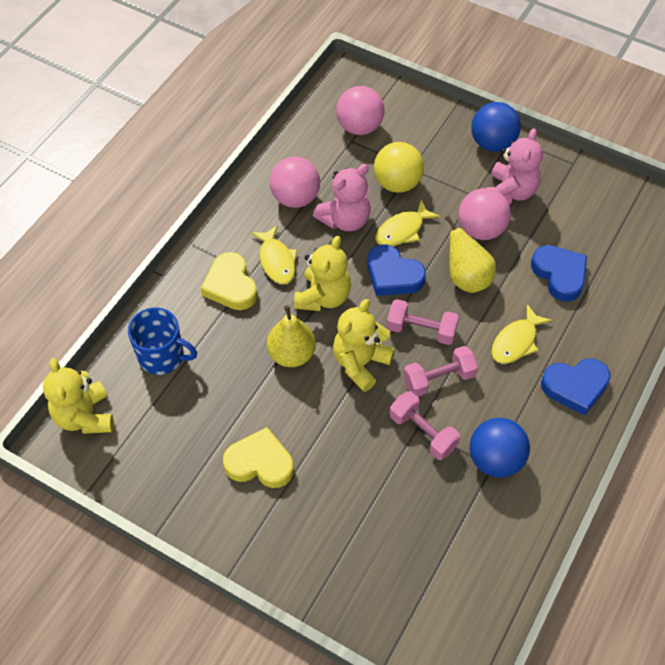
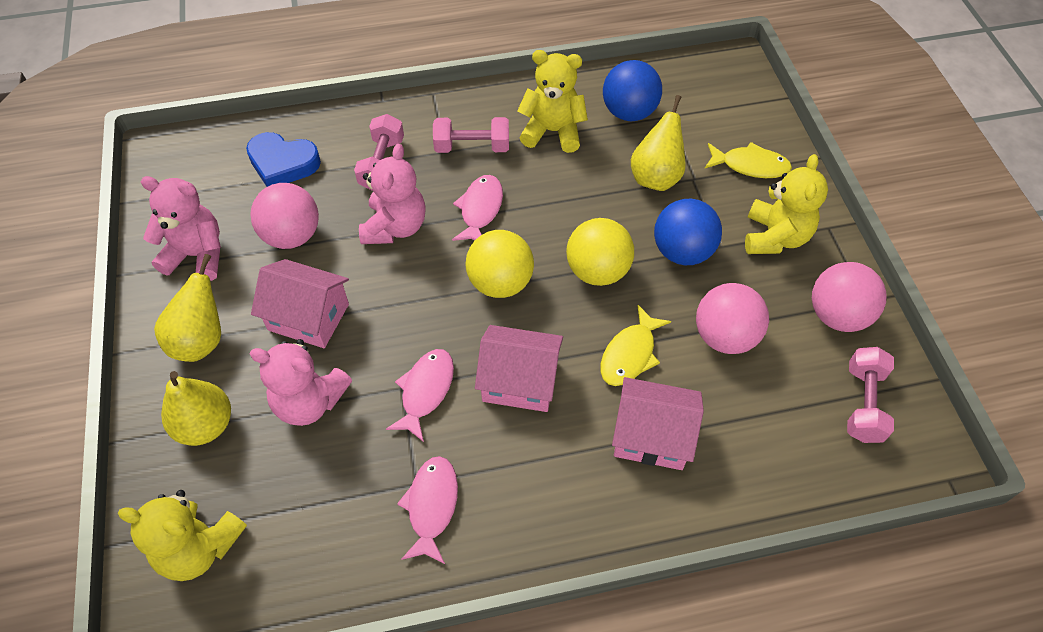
blue heart: 3 -> 1
blue mug: 1 -> 0
pink fish: 0 -> 3
pink house: 0 -> 3
pink teddy bear: 2 -> 3
yellow ball: 1 -> 2
yellow fish: 3 -> 2
yellow heart: 2 -> 0
yellow pear: 2 -> 3

